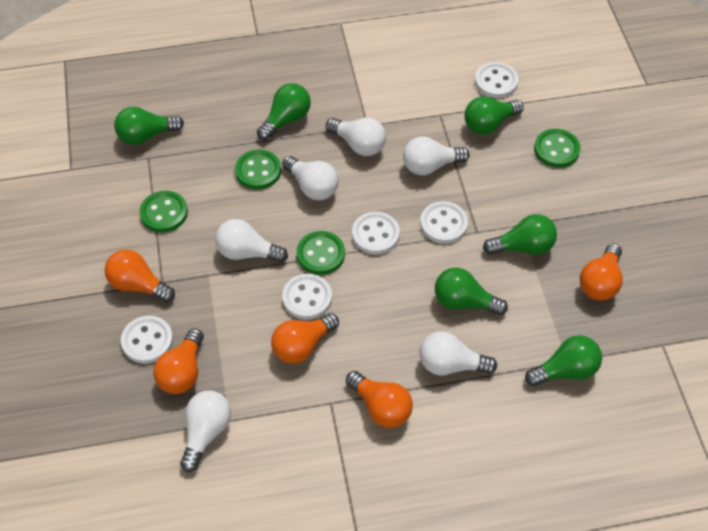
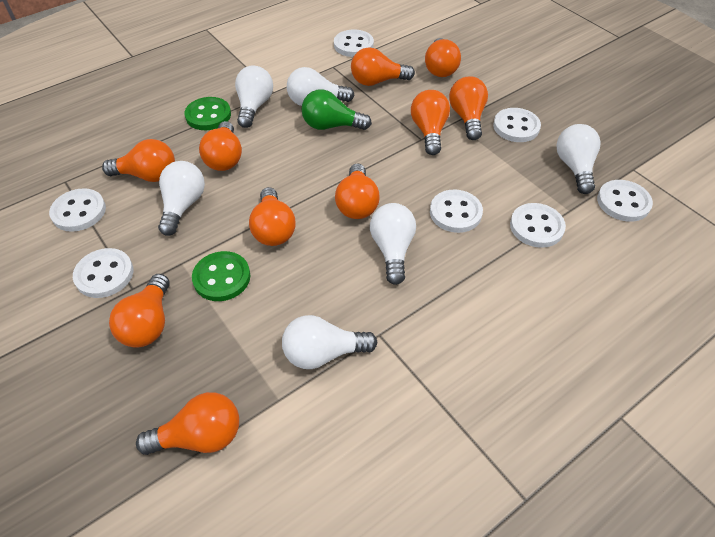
green button: 4 -> 2
green light bulb: 6 -> 1
orange light bulb: 5 -> 10
white button: 5 -> 7

